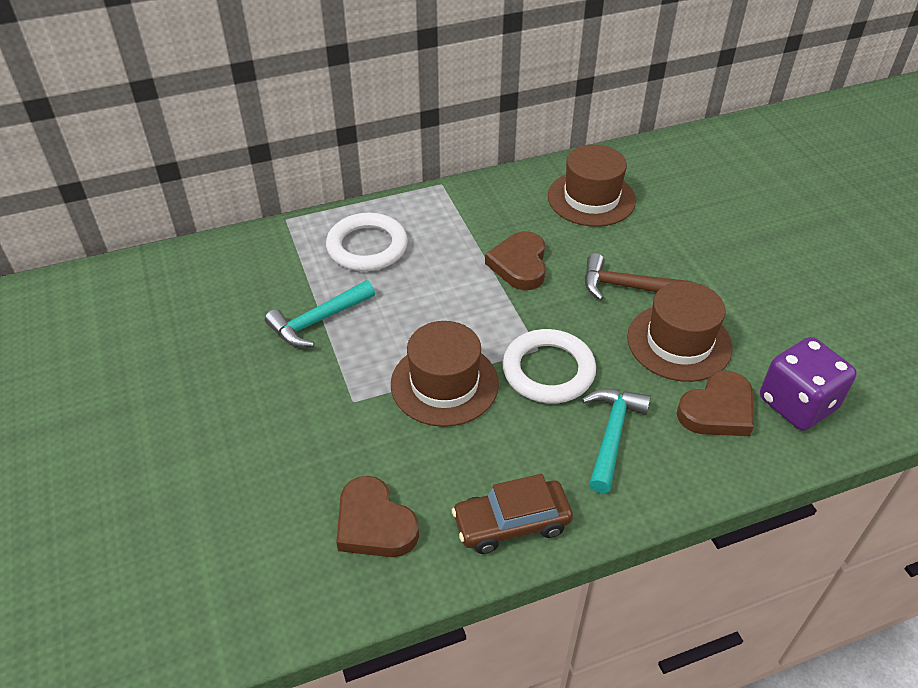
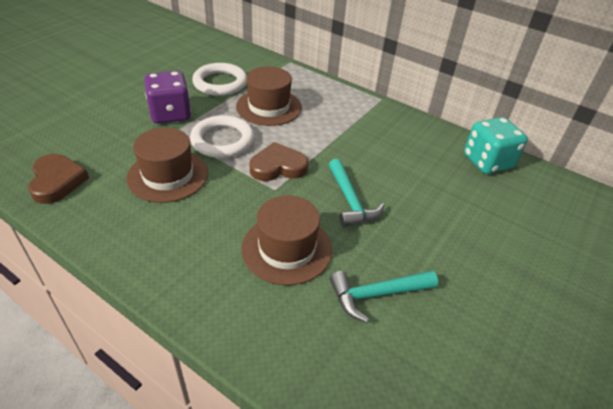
brown car: 1 -> 0
brown hammer: 1 -> 0
brown heart: 3 -> 2
turquoise dice: 0 -> 1

